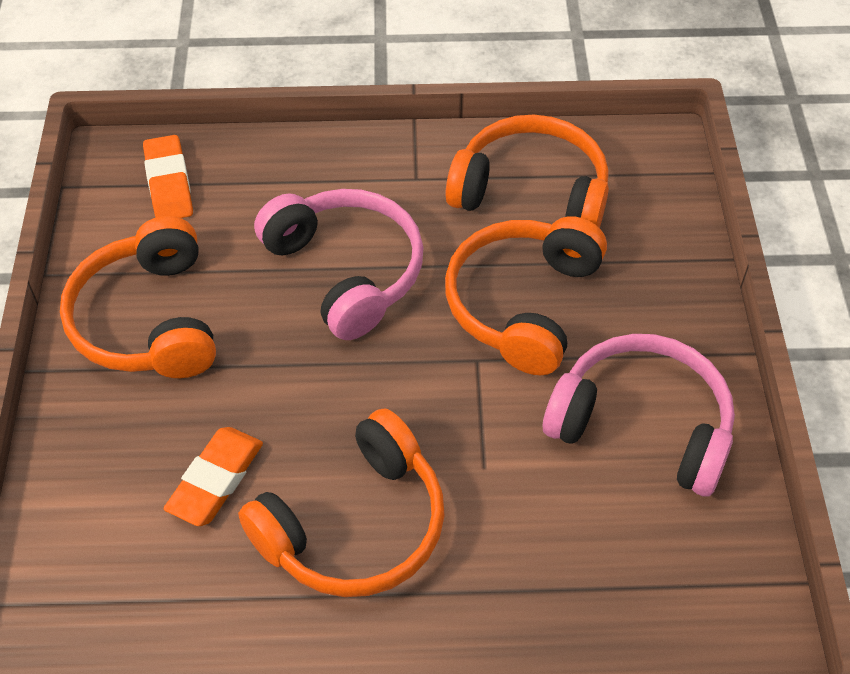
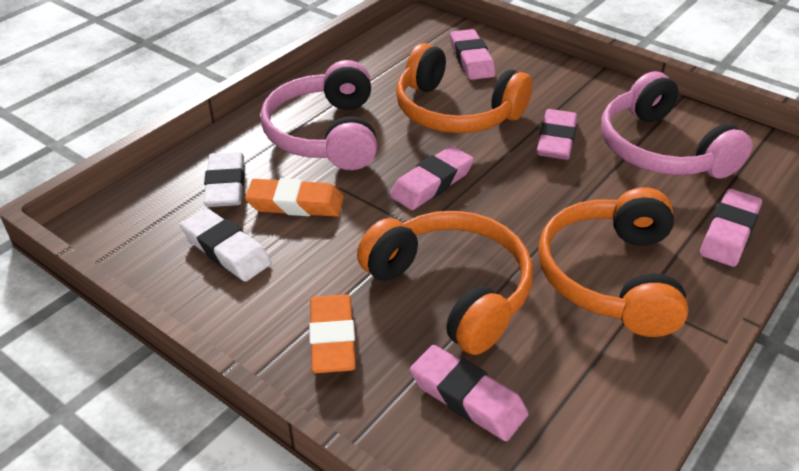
orange headphones: 4 -> 3
pink eraser: 0 -> 5
white eraser: 0 -> 2

